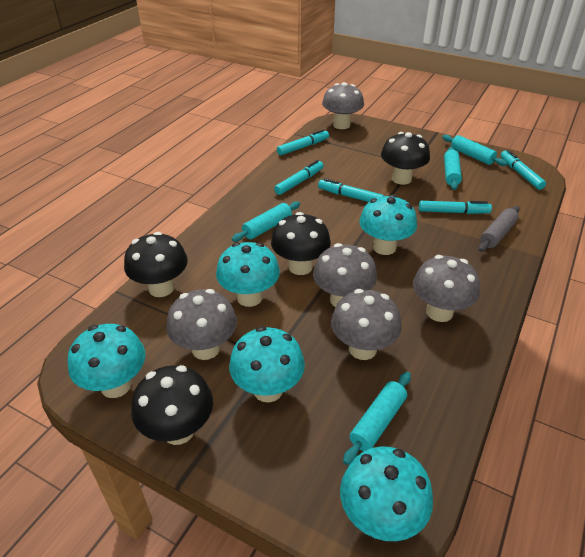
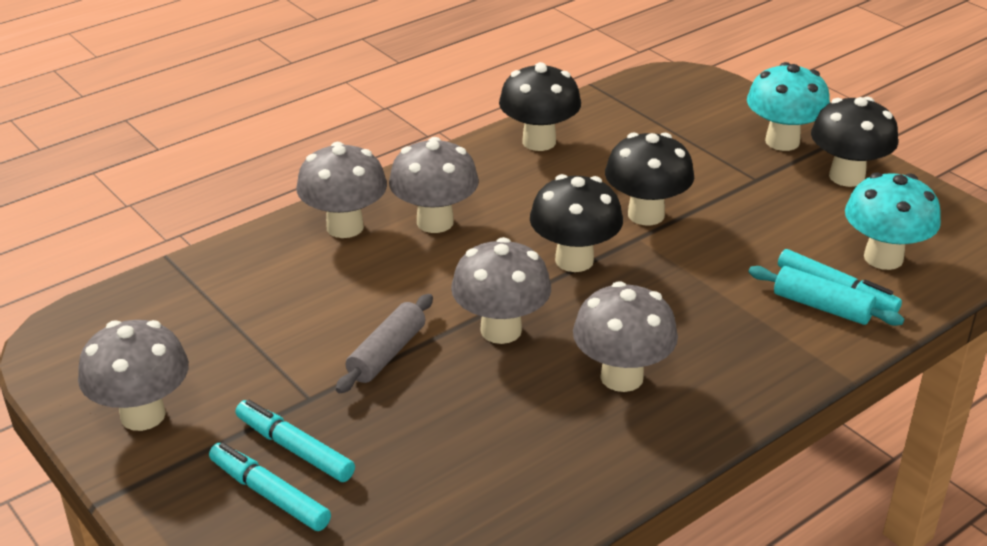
turquoise marker: 5 -> 3
turquoise mushroom: 5 -> 2
turquoise rolling pin: 4 -> 1

